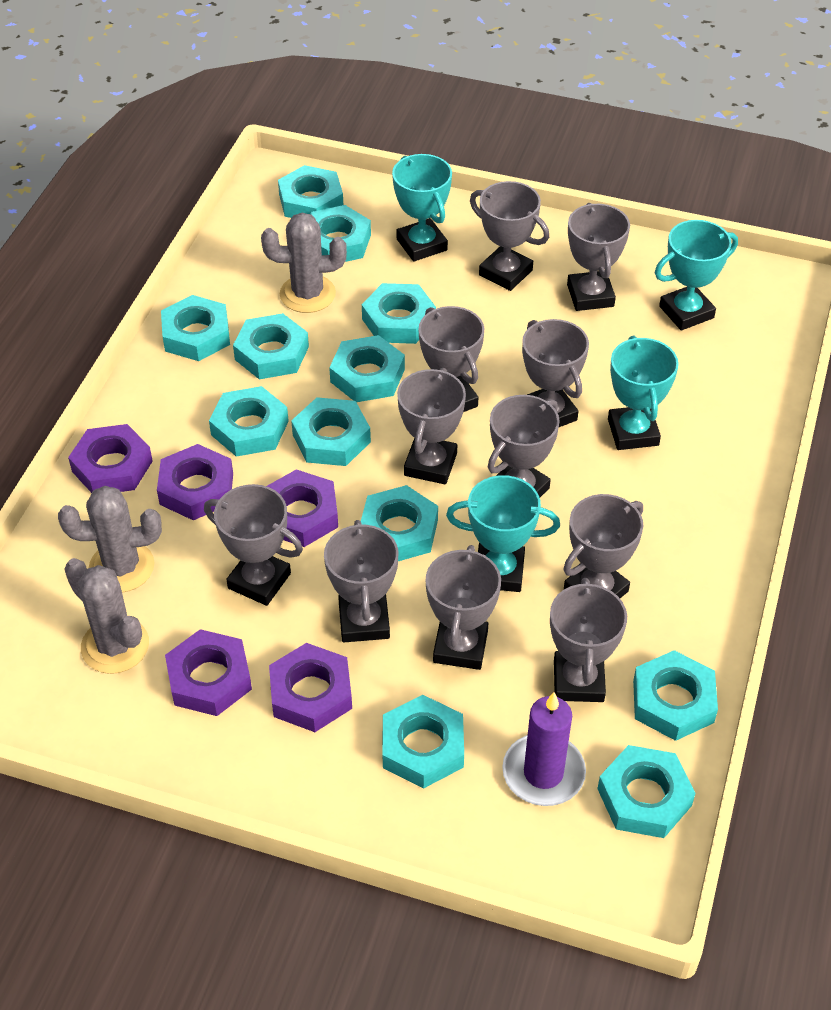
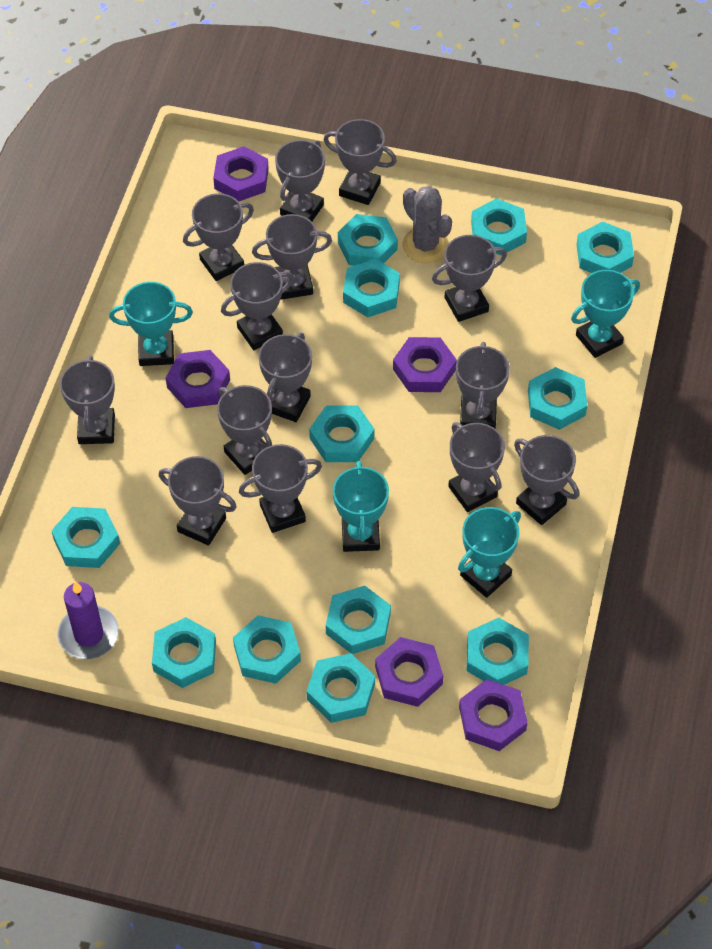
grey cactus: 3 -> 1
grey trophy: 11 -> 14

